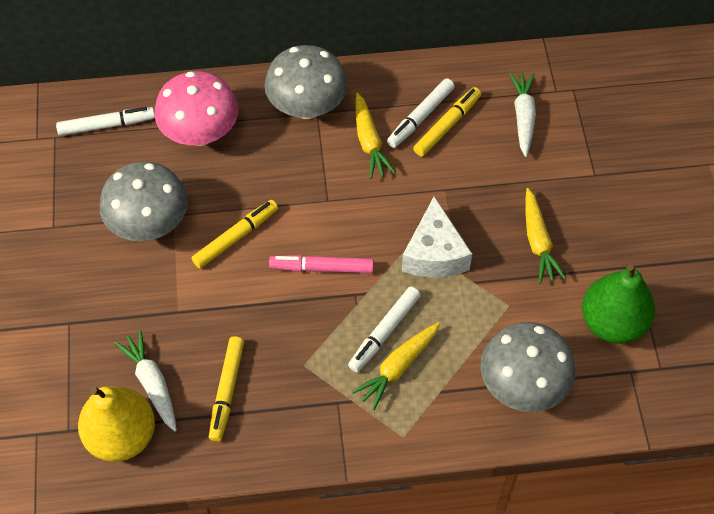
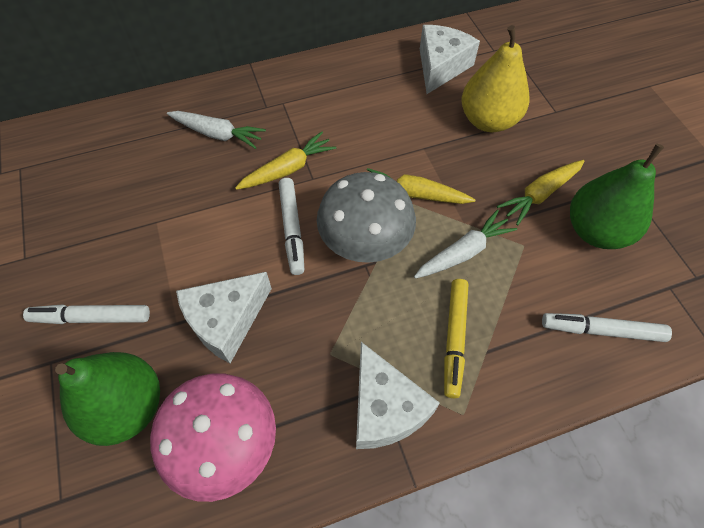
green pear: 1 -> 2
grey mushroom: 3 -> 1
pink marker: 1 -> 0
white cheese: 1 -> 3
yellow marker: 3 -> 1

